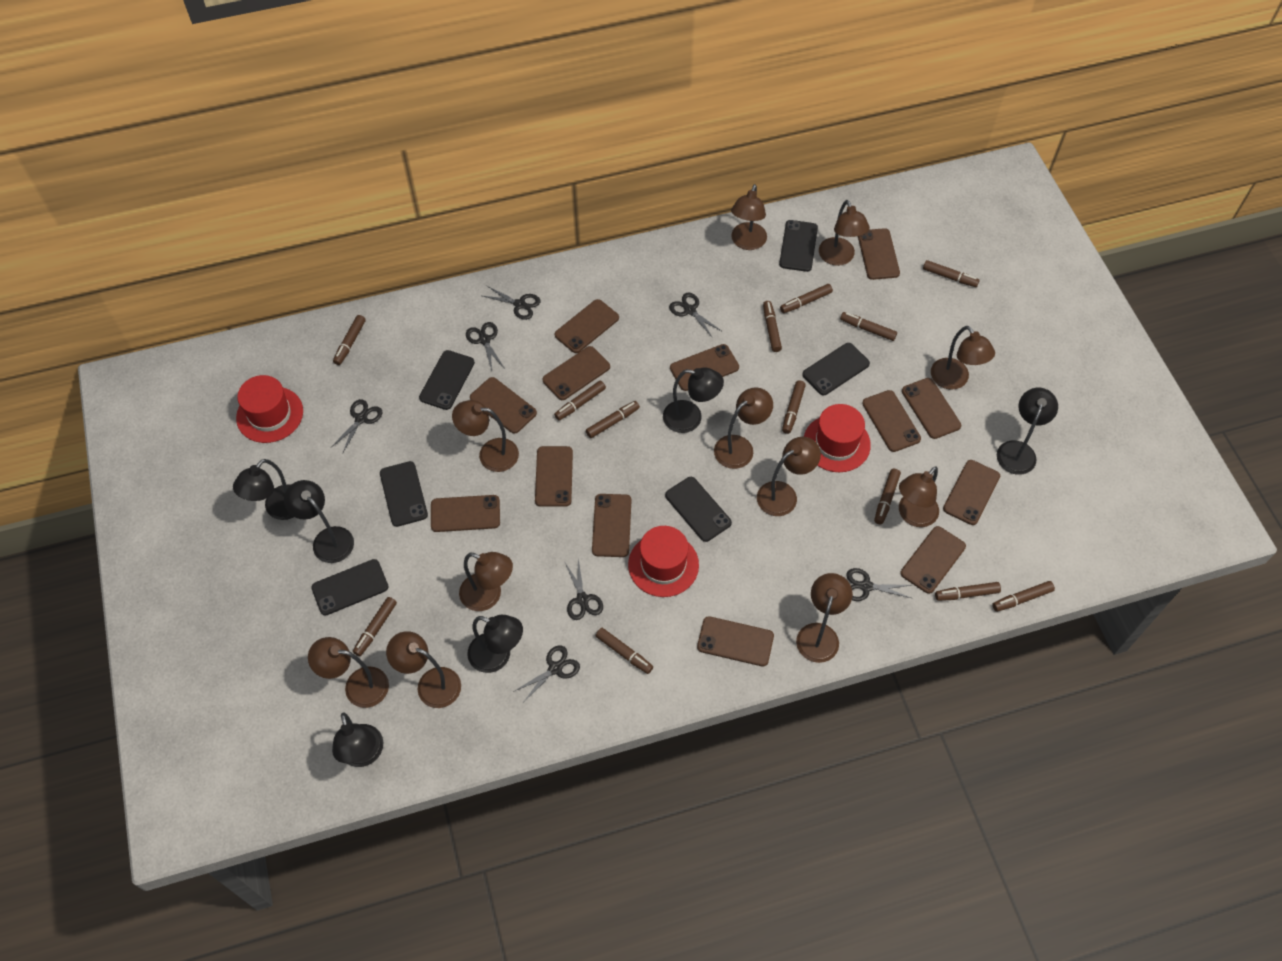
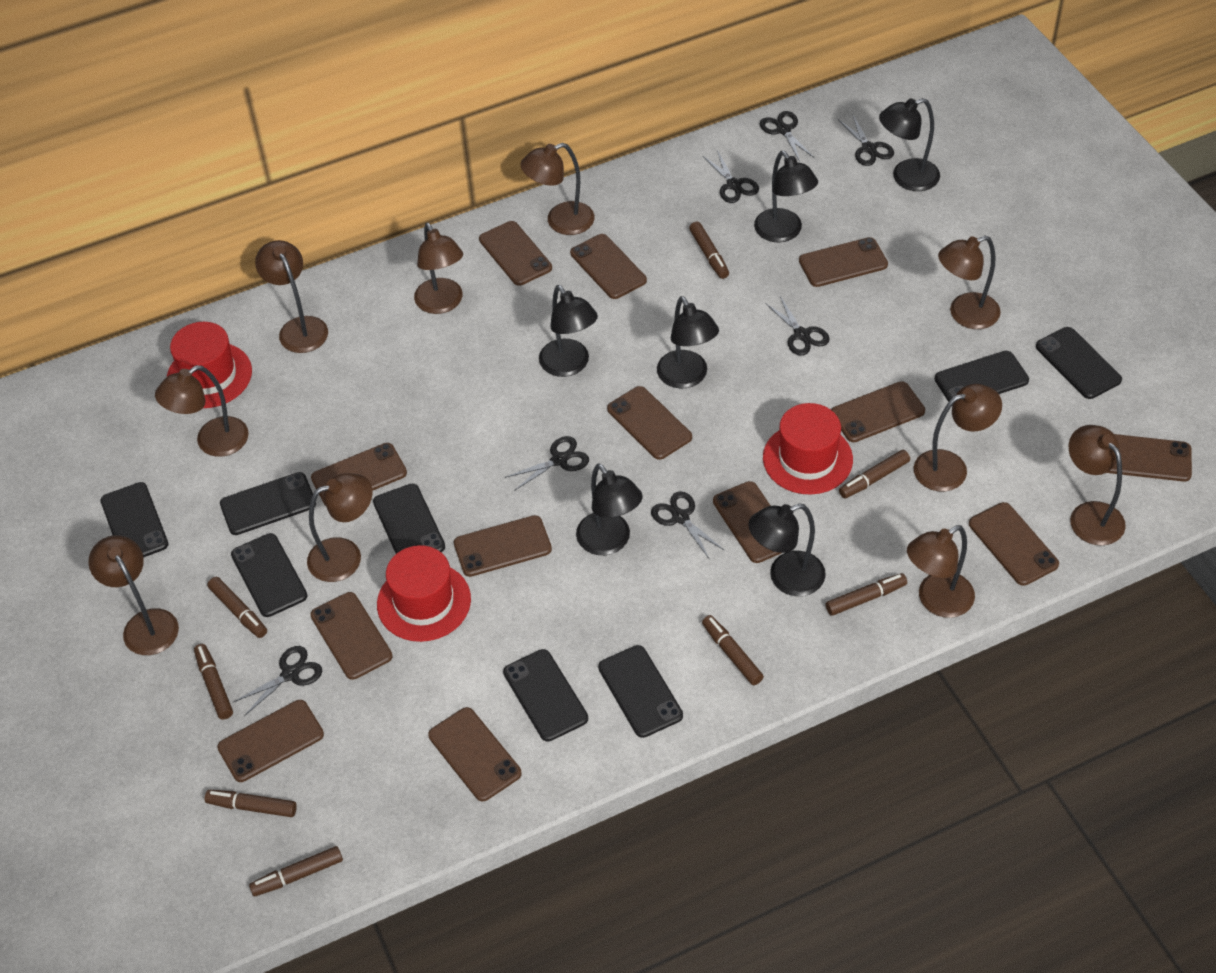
black phone: 6 -> 8
brown lamp: 11 -> 10
brown marker: 13 -> 8

